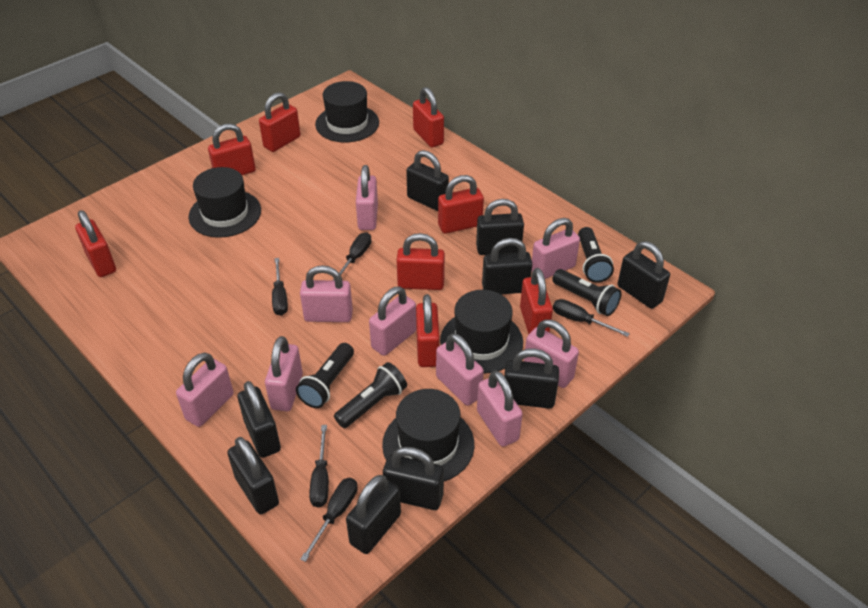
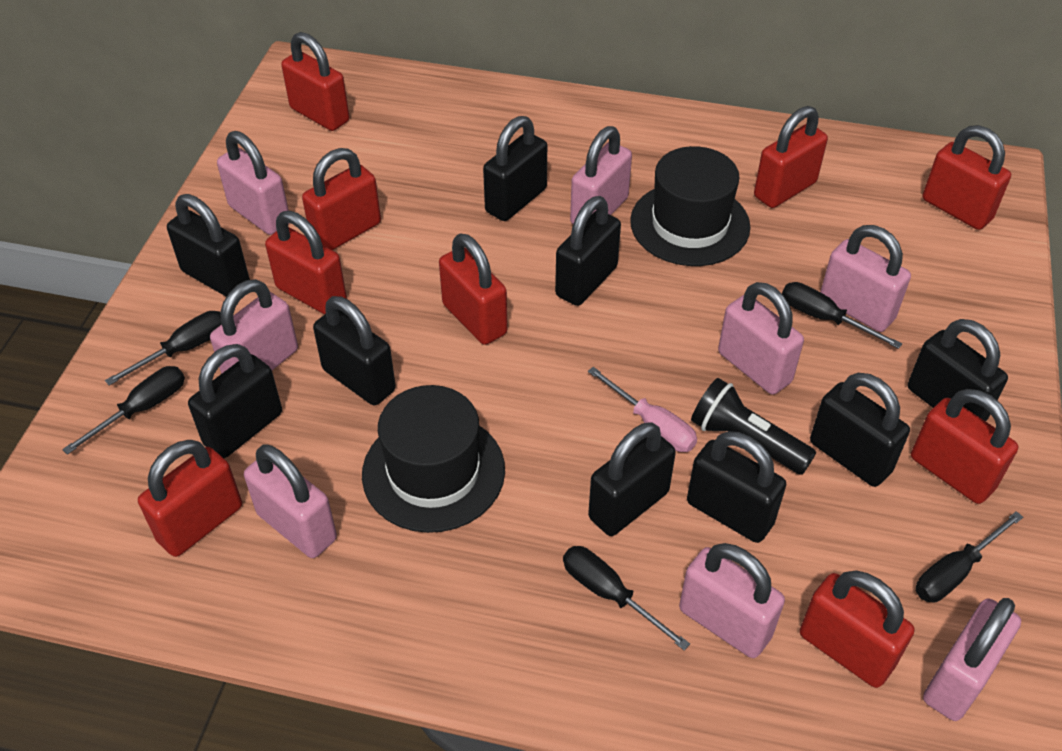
black flashlight: 4 -> 1
black hat: 4 -> 2
pink padlock: 9 -> 8
pink screwdriver: 0 -> 1
red padlock: 8 -> 9

